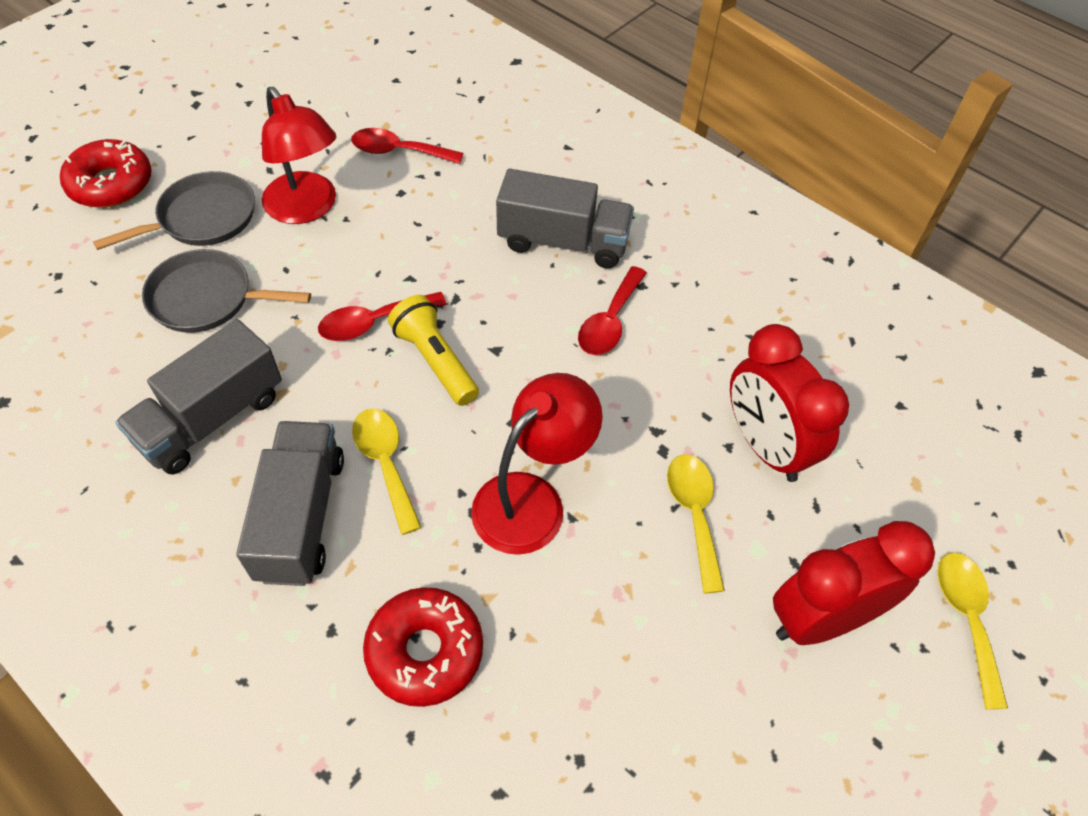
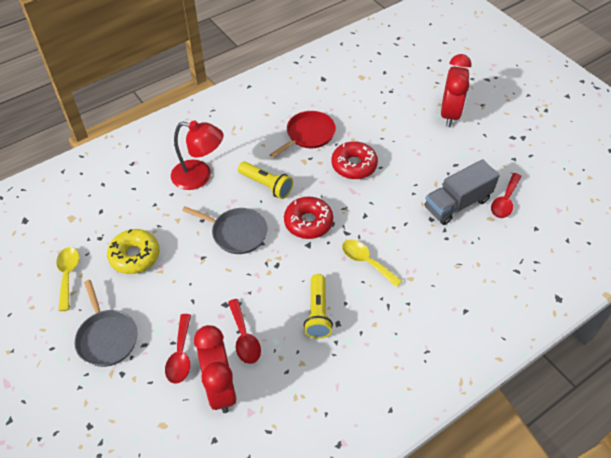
grey truck: 3 -> 1
red lamp: 2 -> 1
red pan: 0 -> 1
yellow donut: 0 -> 1
yellow flashlight: 1 -> 2
yellow spoon: 3 -> 2

